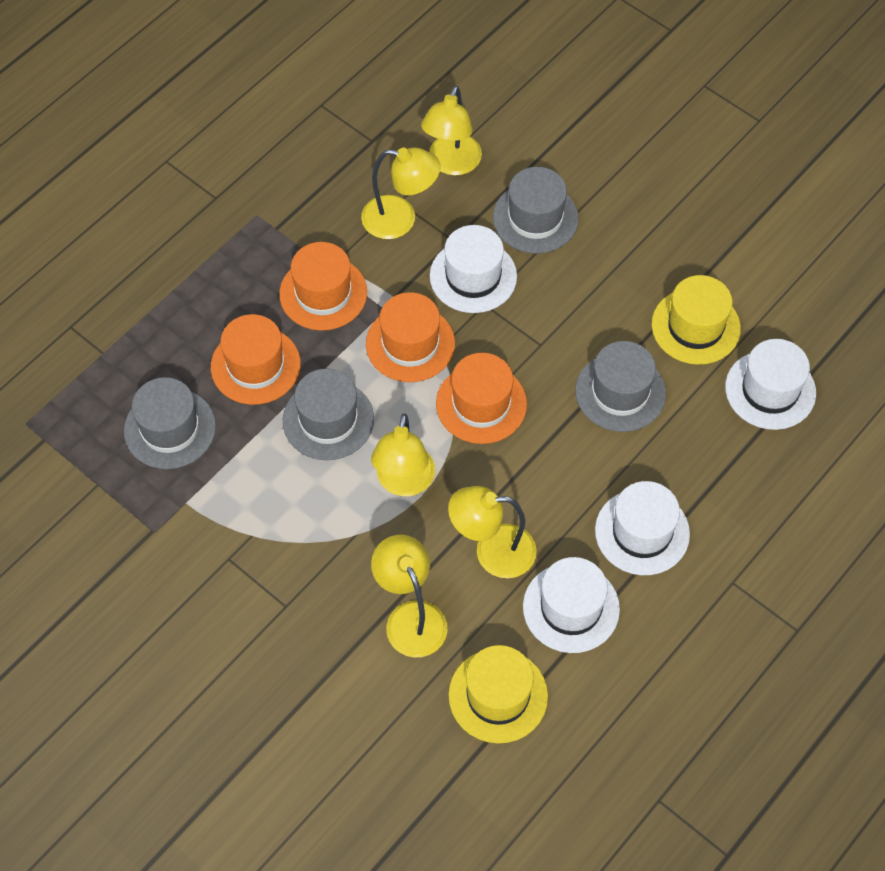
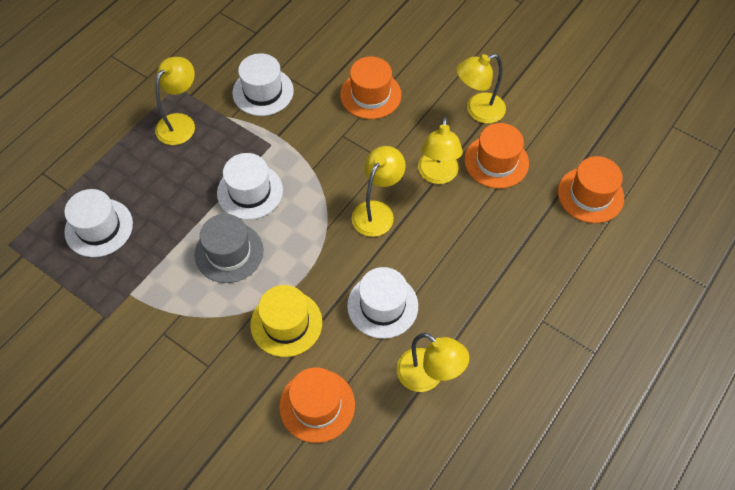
grey hat: 4 -> 1
yellow hat: 2 -> 1

